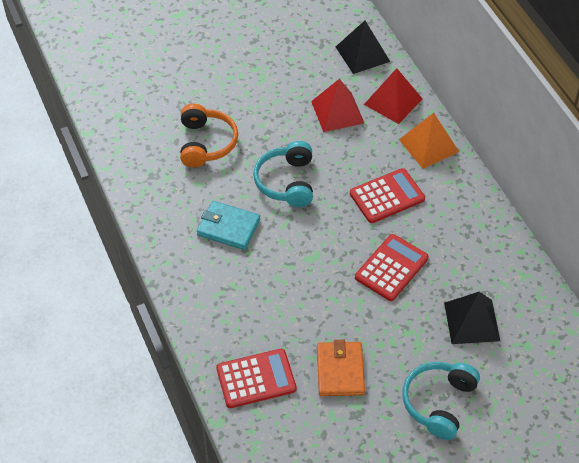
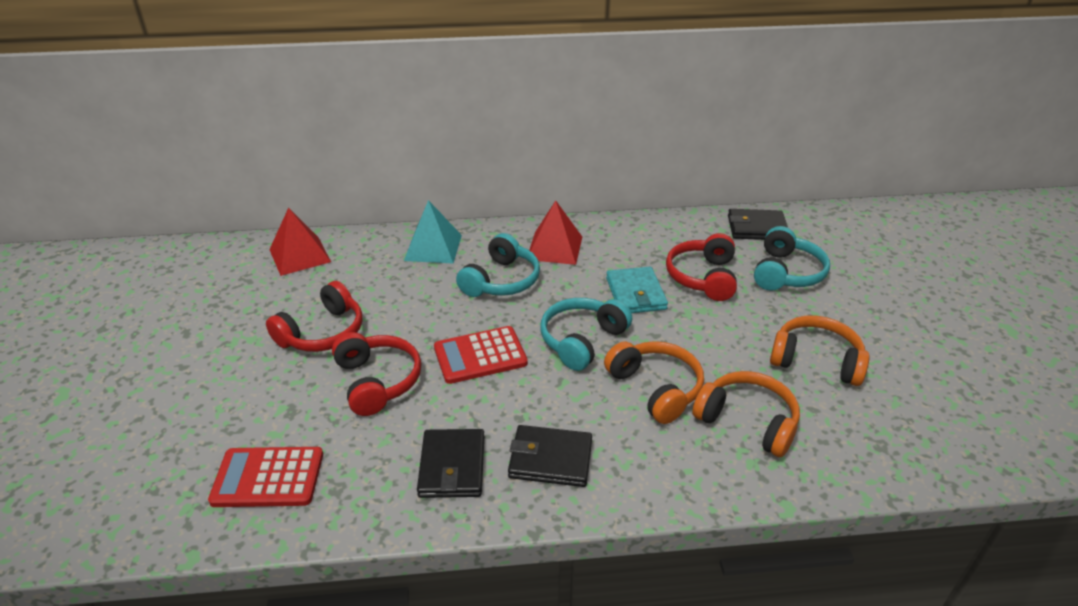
black pyramid: 2 -> 0
black wallet: 0 -> 3
orange headphones: 1 -> 3
orange pyramid: 1 -> 0
orange wallet: 1 -> 0
red calculator: 3 -> 2
red headphones: 0 -> 3
turquoise headphones: 2 -> 3
turquoise pyramid: 0 -> 1

